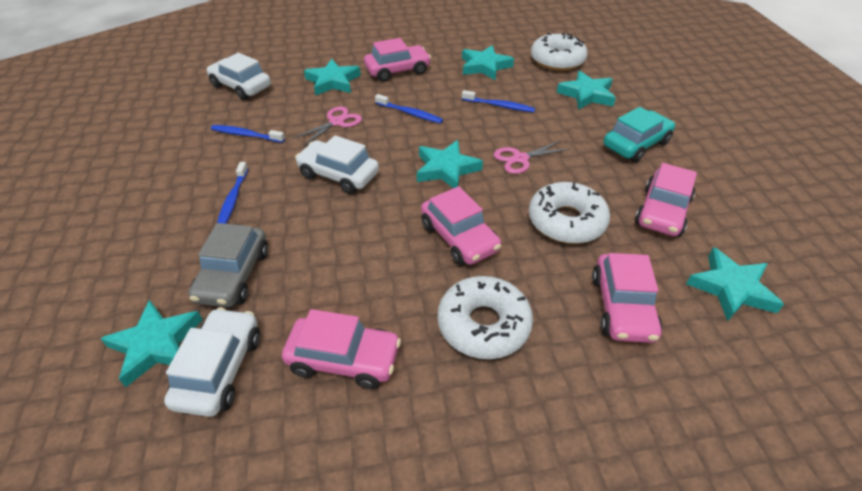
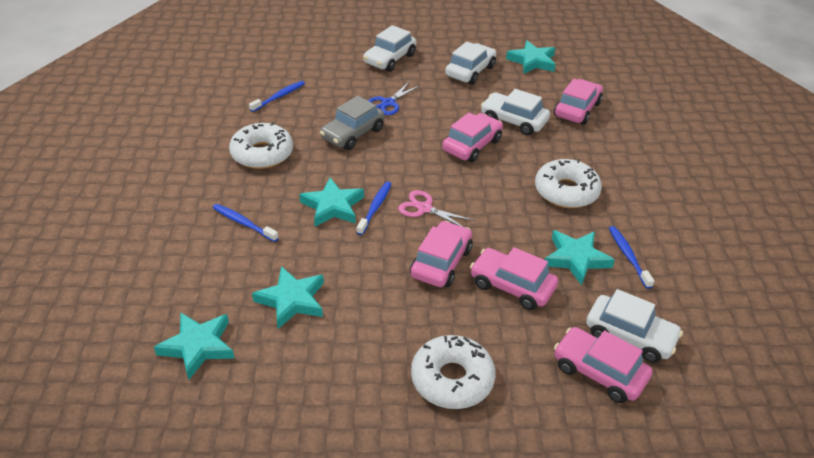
blue scissors: 0 -> 1
pink scissors: 2 -> 1
turquoise car: 1 -> 0
turquoise star: 6 -> 5
white car: 3 -> 4

